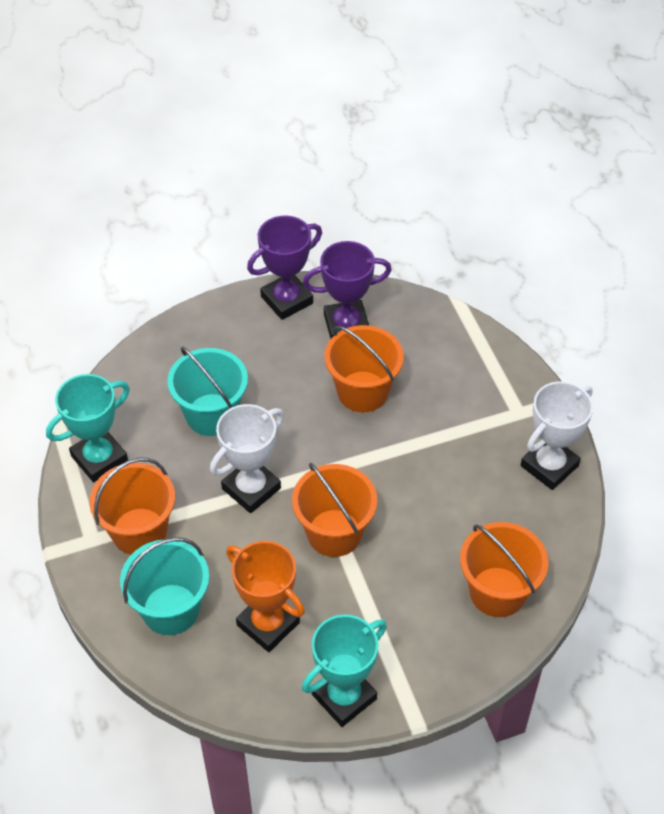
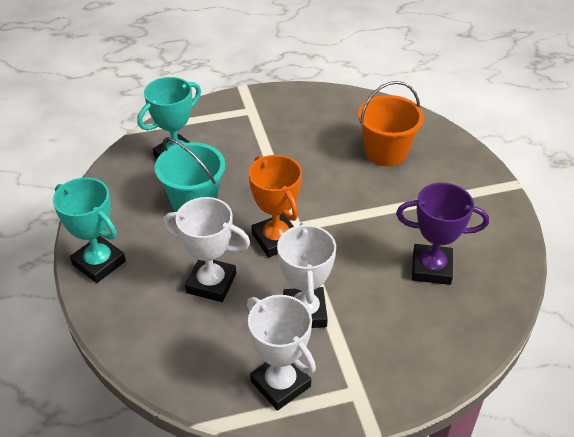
orange bucket: 4 -> 1
purple trophy: 2 -> 1
turquoise bucket: 2 -> 1
white trophy: 2 -> 3

